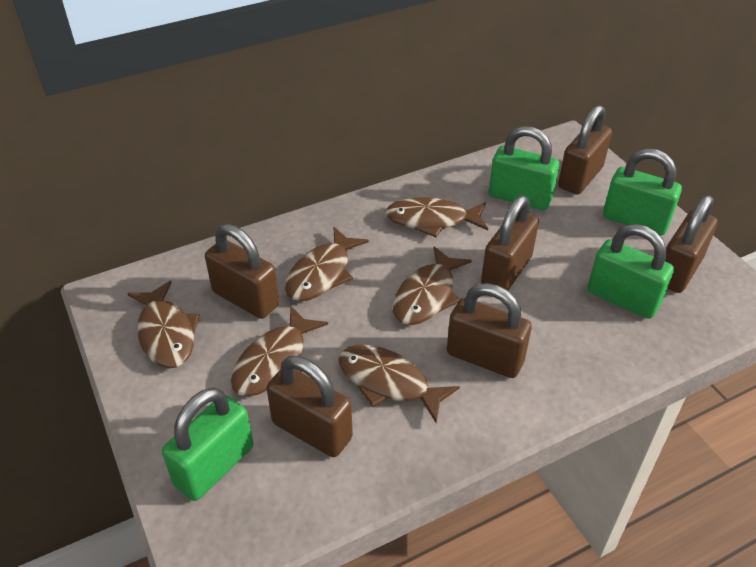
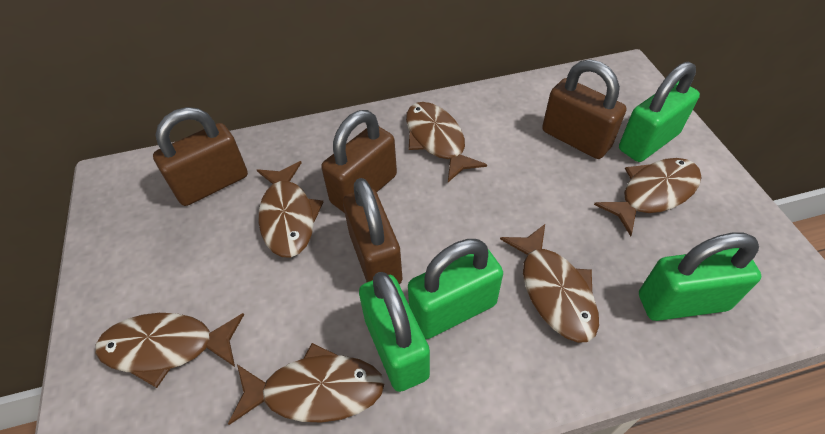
brown padlock: 6 -> 4

